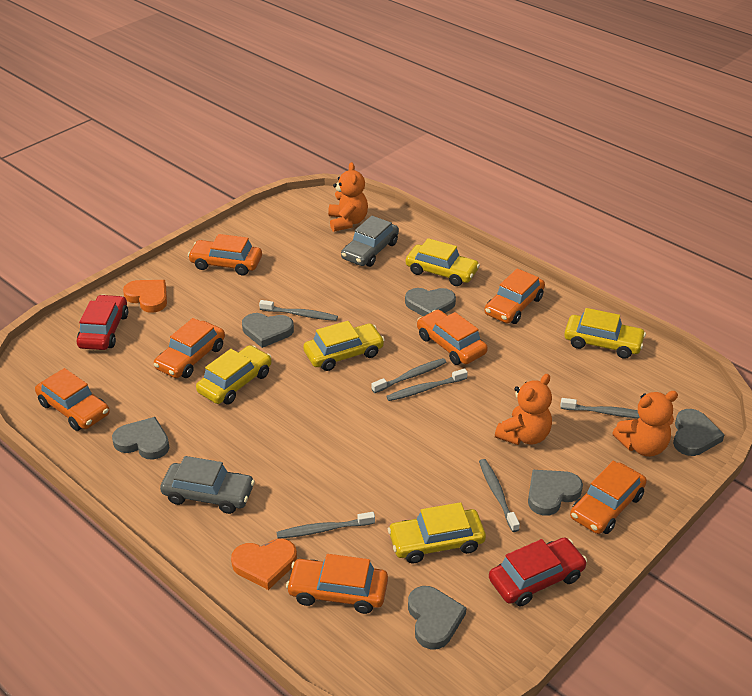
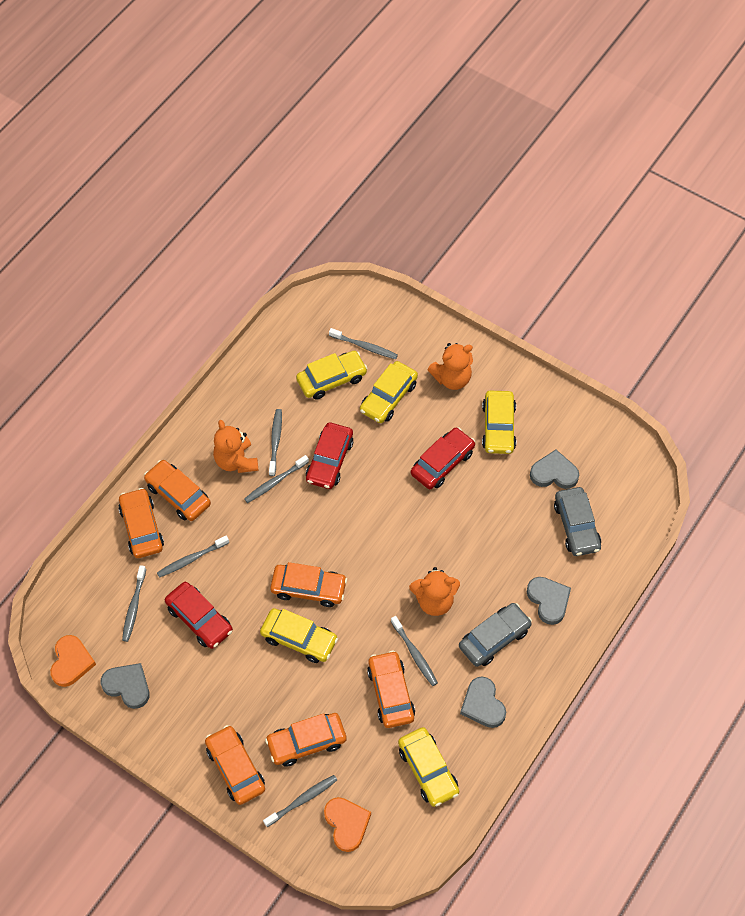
grey heart: 6 -> 4
grey toothbrush: 6 -> 7
orange car: 7 -> 6
red car: 2 -> 3

